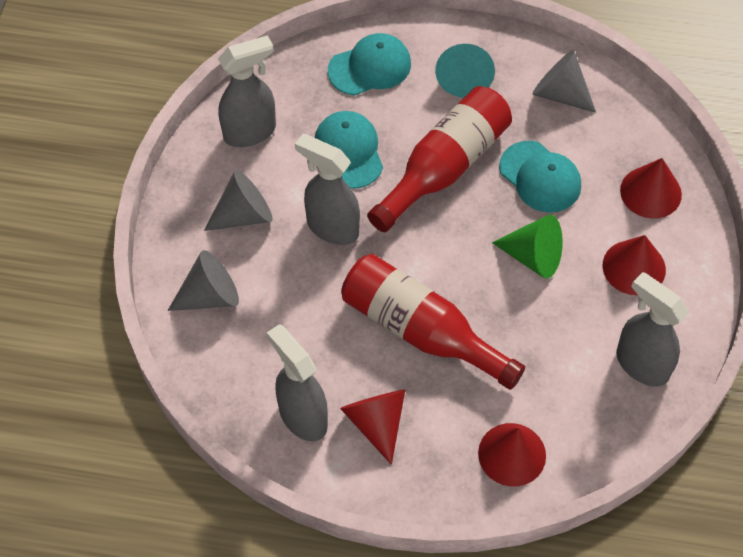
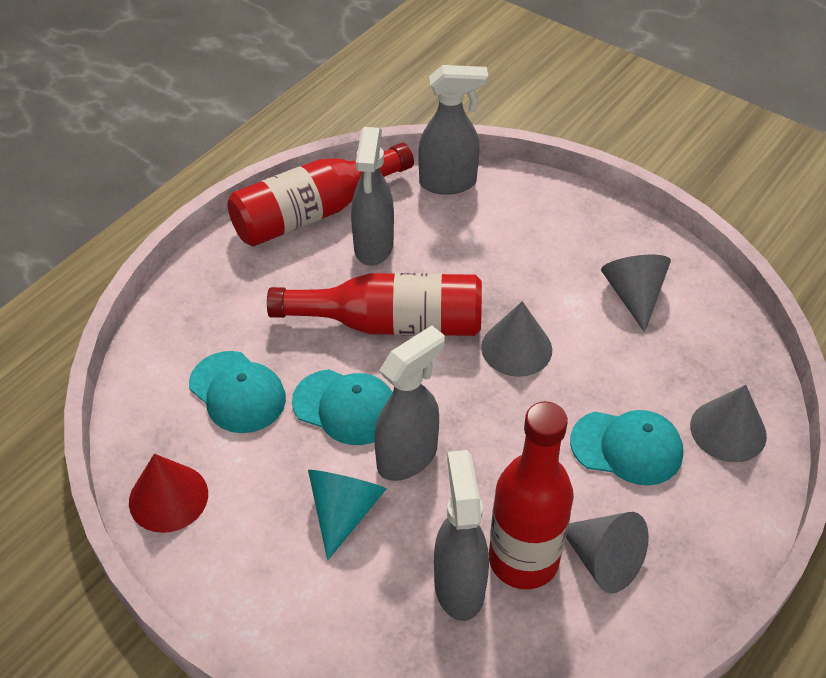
green cone: 1 -> 0
grey cone: 3 -> 4
red bottle: 2 -> 3
red cone: 4 -> 1

